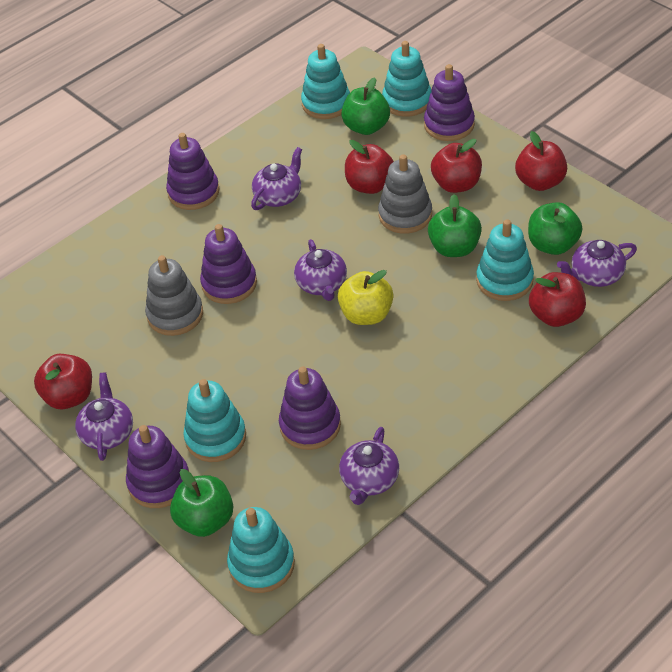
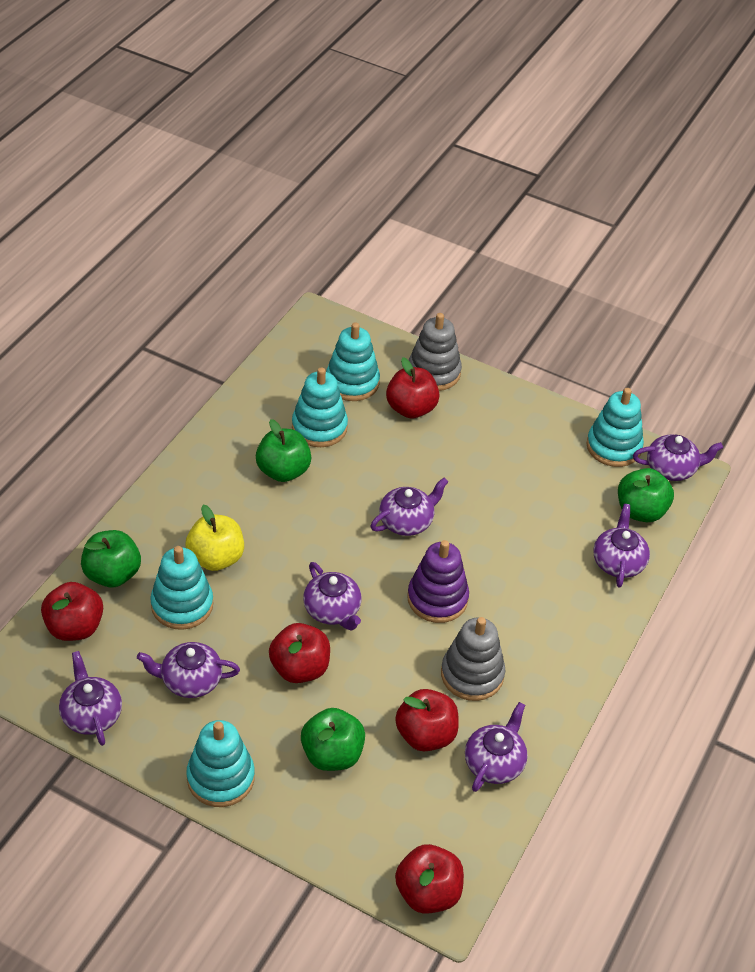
purple stacking toy: 5 -> 1
purple teapot: 5 -> 7

